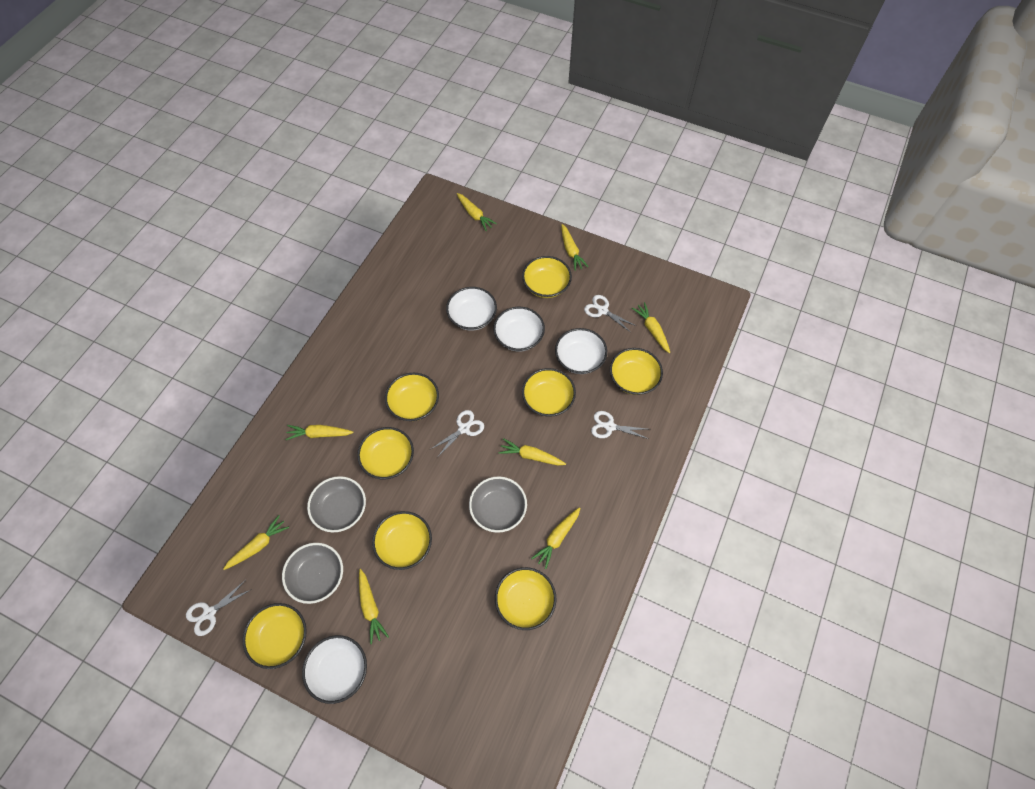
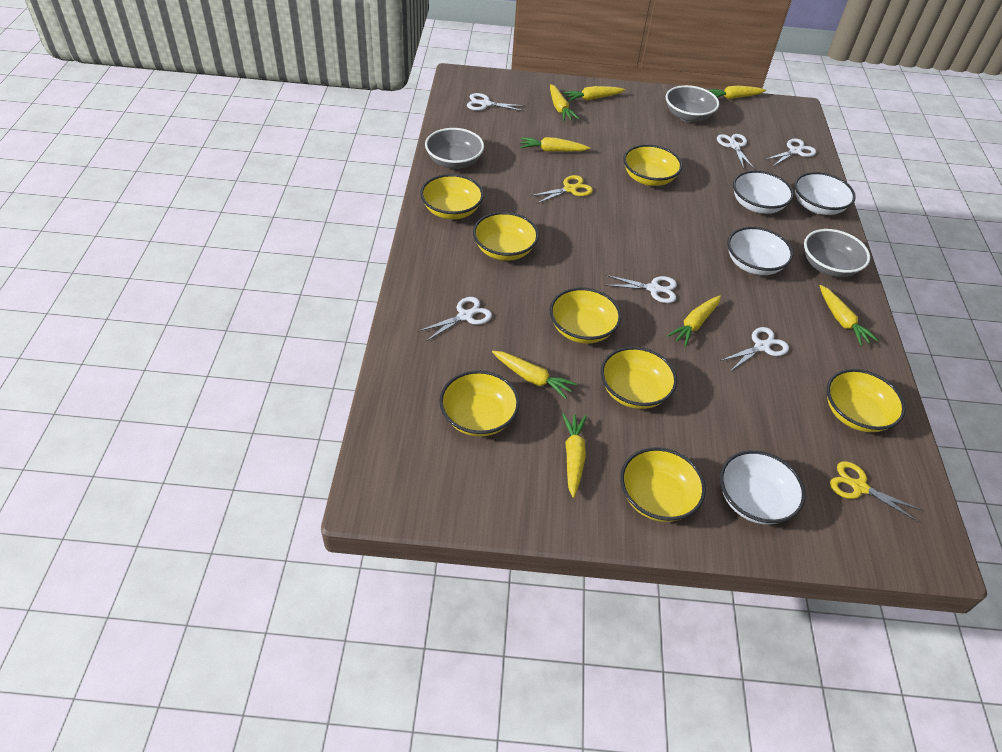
white scissors: 4 -> 6
yellow scissors: 0 -> 2

